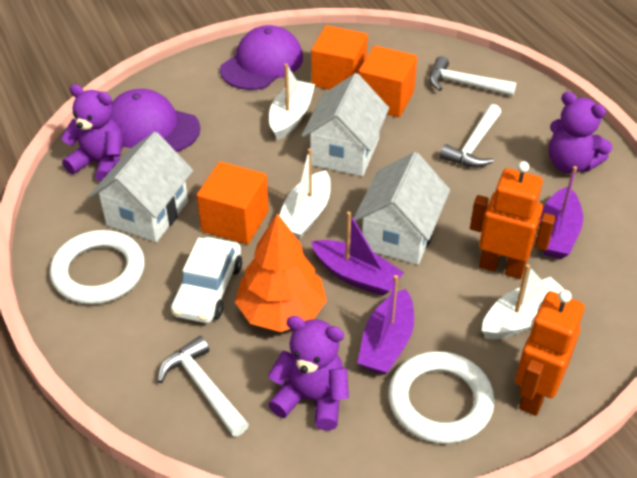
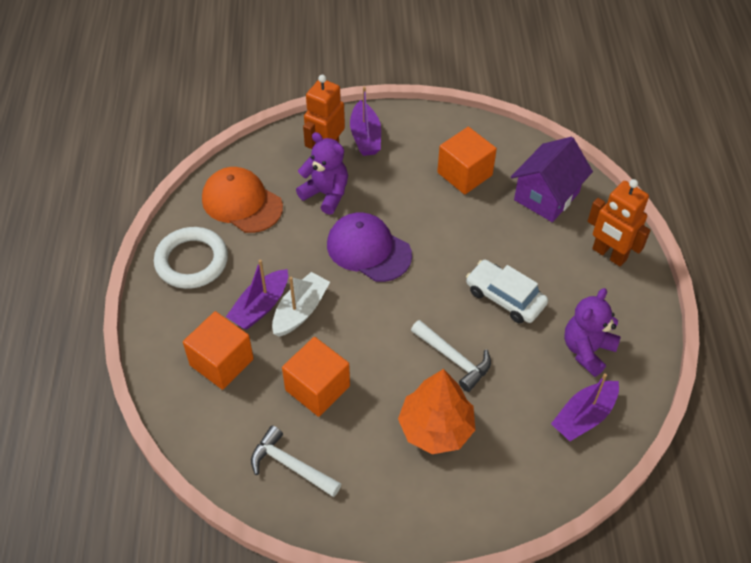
orange cap: 0 -> 1
purple cap: 2 -> 1
purple house: 0 -> 1
purple teddy bear: 3 -> 2
white boat: 3 -> 1
white hammer: 3 -> 2
white house: 3 -> 0
white ring: 2 -> 1

